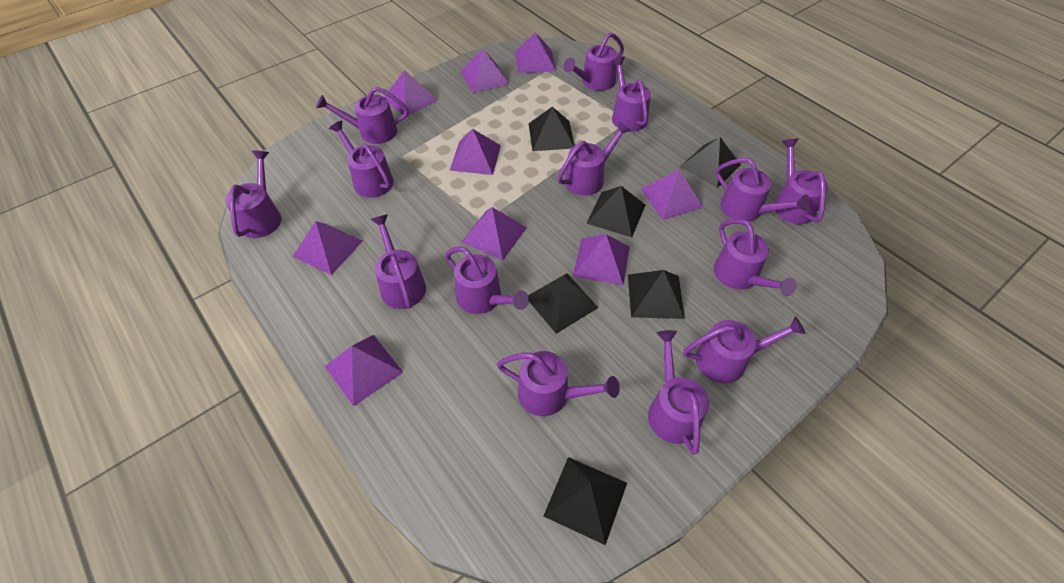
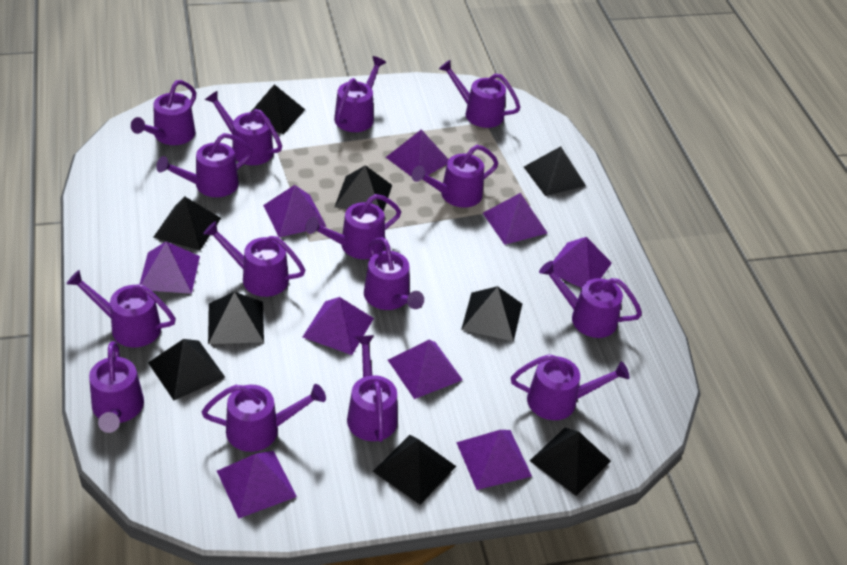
black pyramid: 6 -> 9
purple watering can: 14 -> 15

